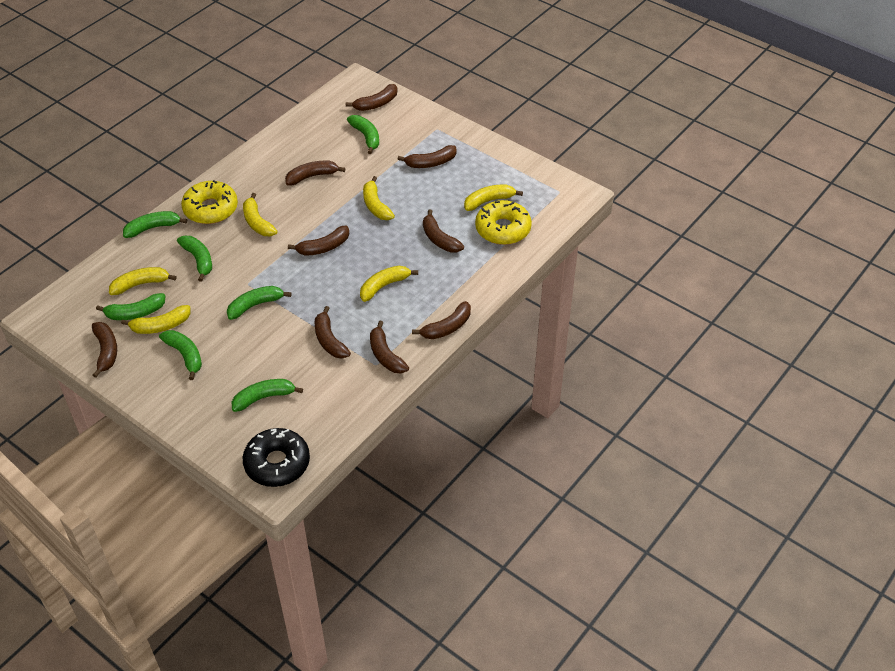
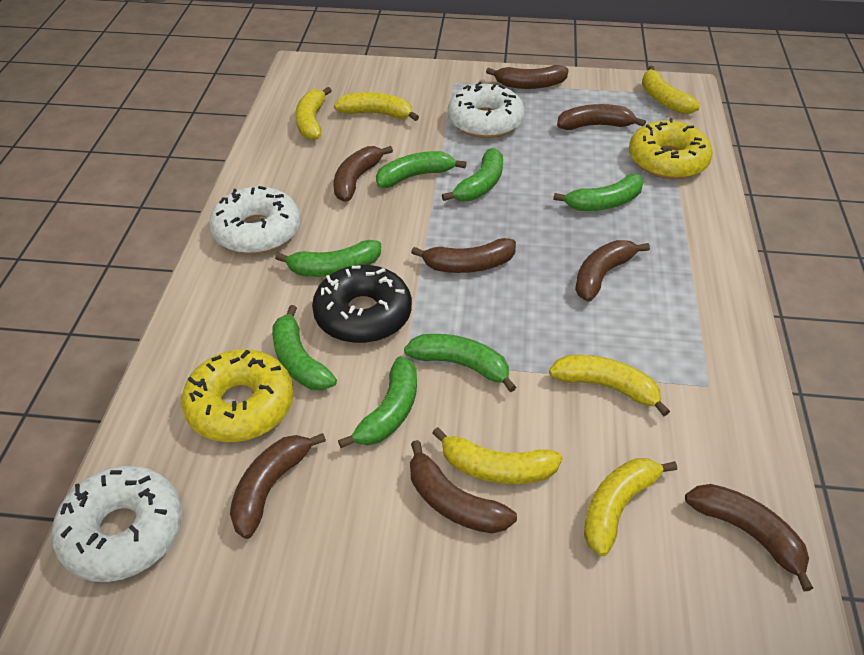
brown banana: 9 -> 8
white donut: 0 -> 3

